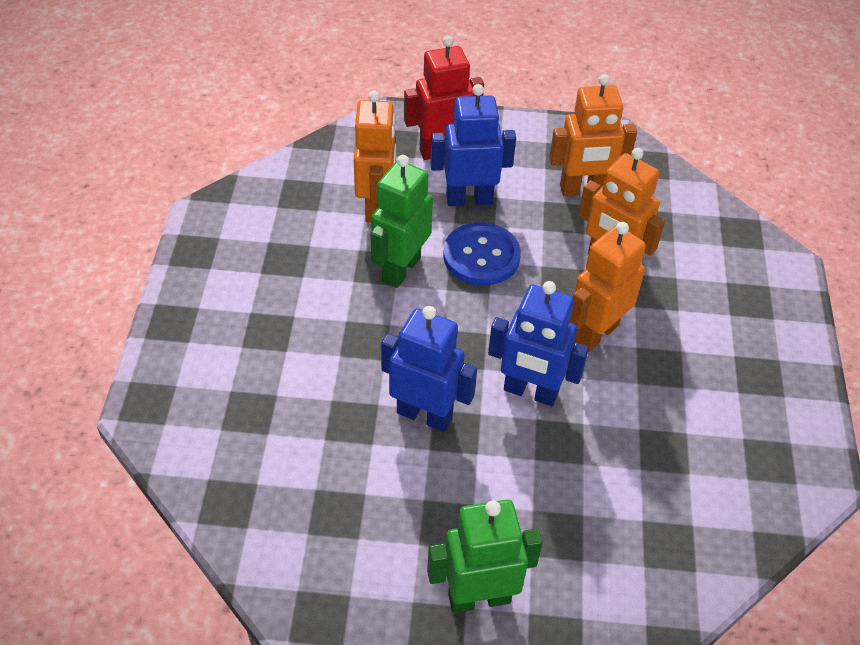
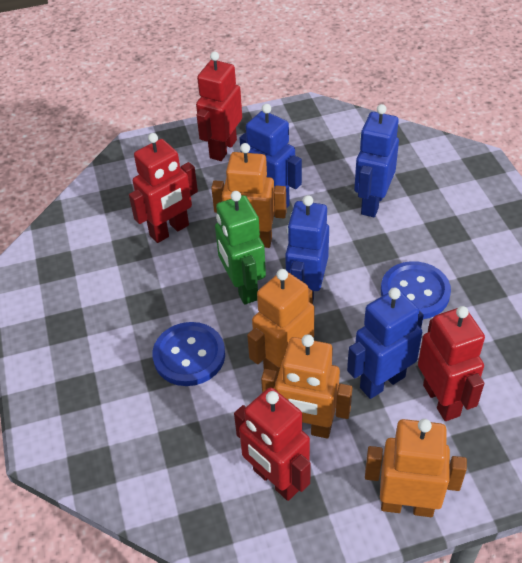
blue button: 1 -> 2
blue robot: 3 -> 4
green robot: 2 -> 1
red robot: 1 -> 4

